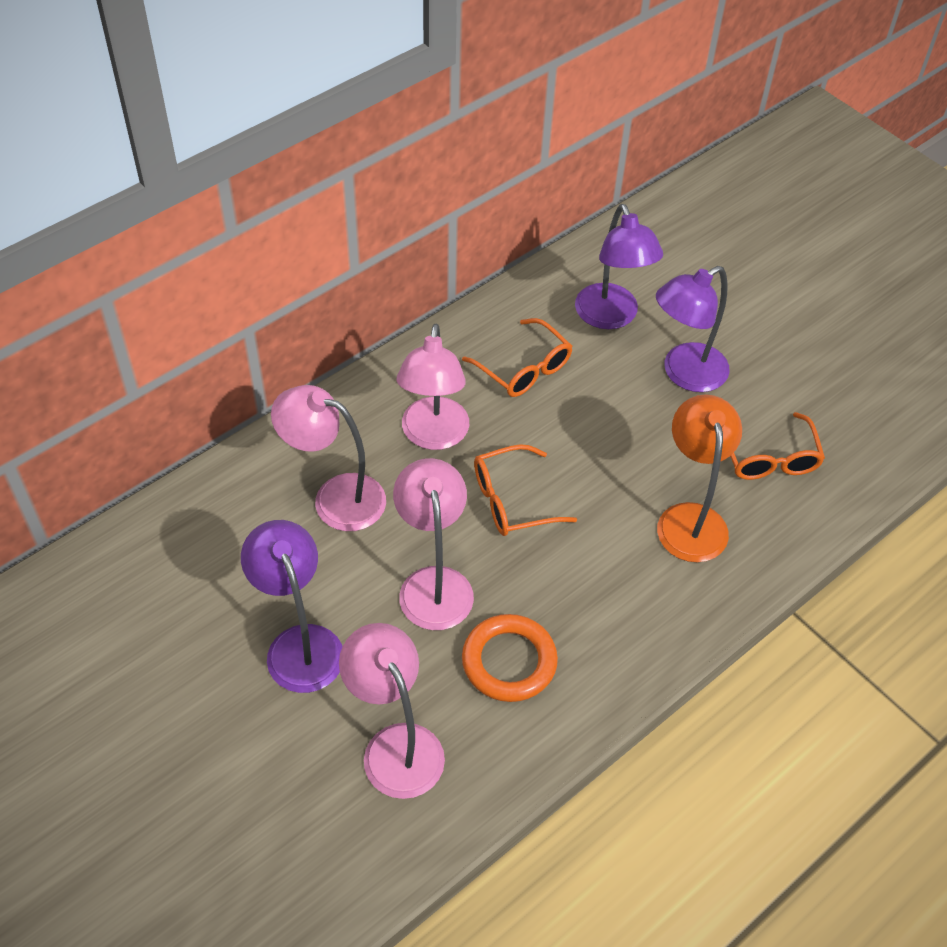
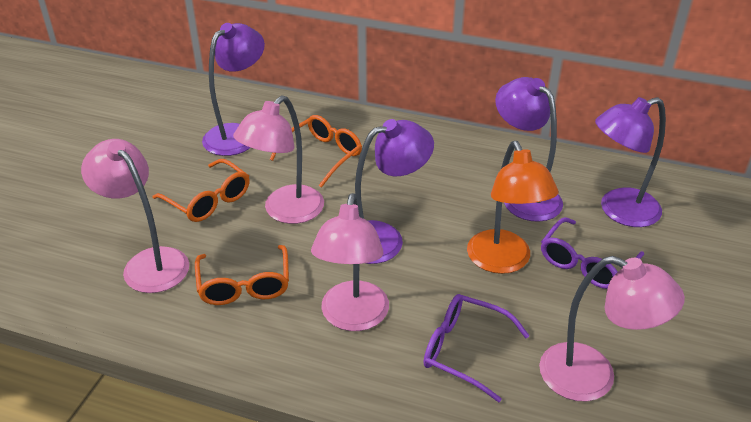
orange ring: 1 -> 0
purple glasses: 0 -> 2
purple lamp: 3 -> 4

